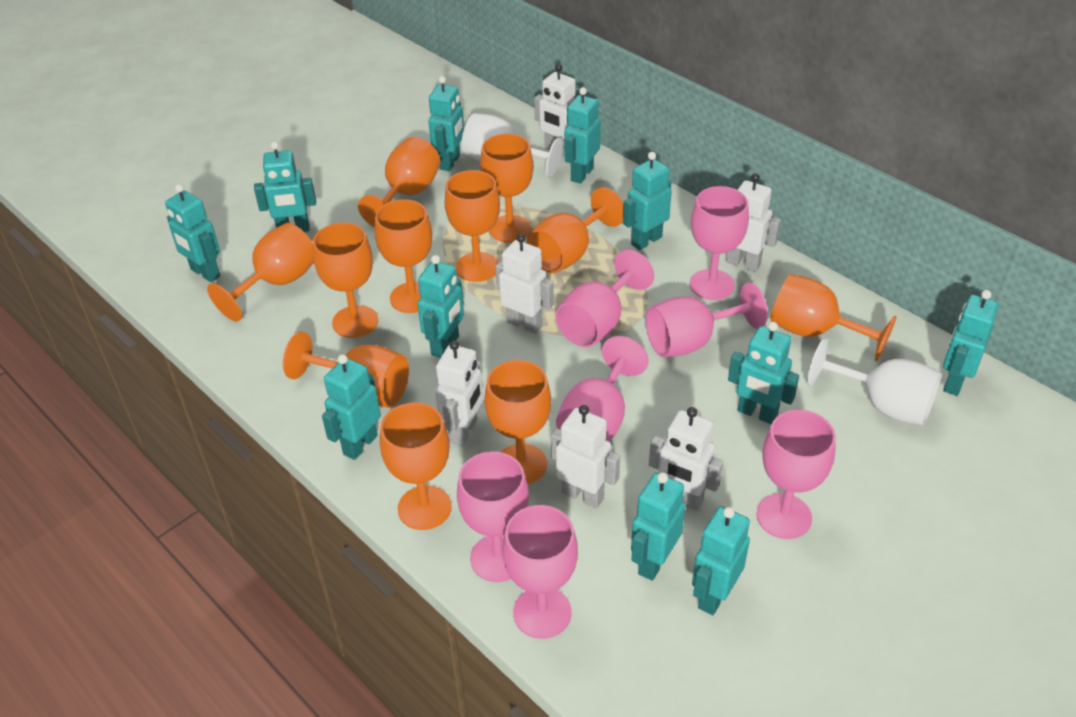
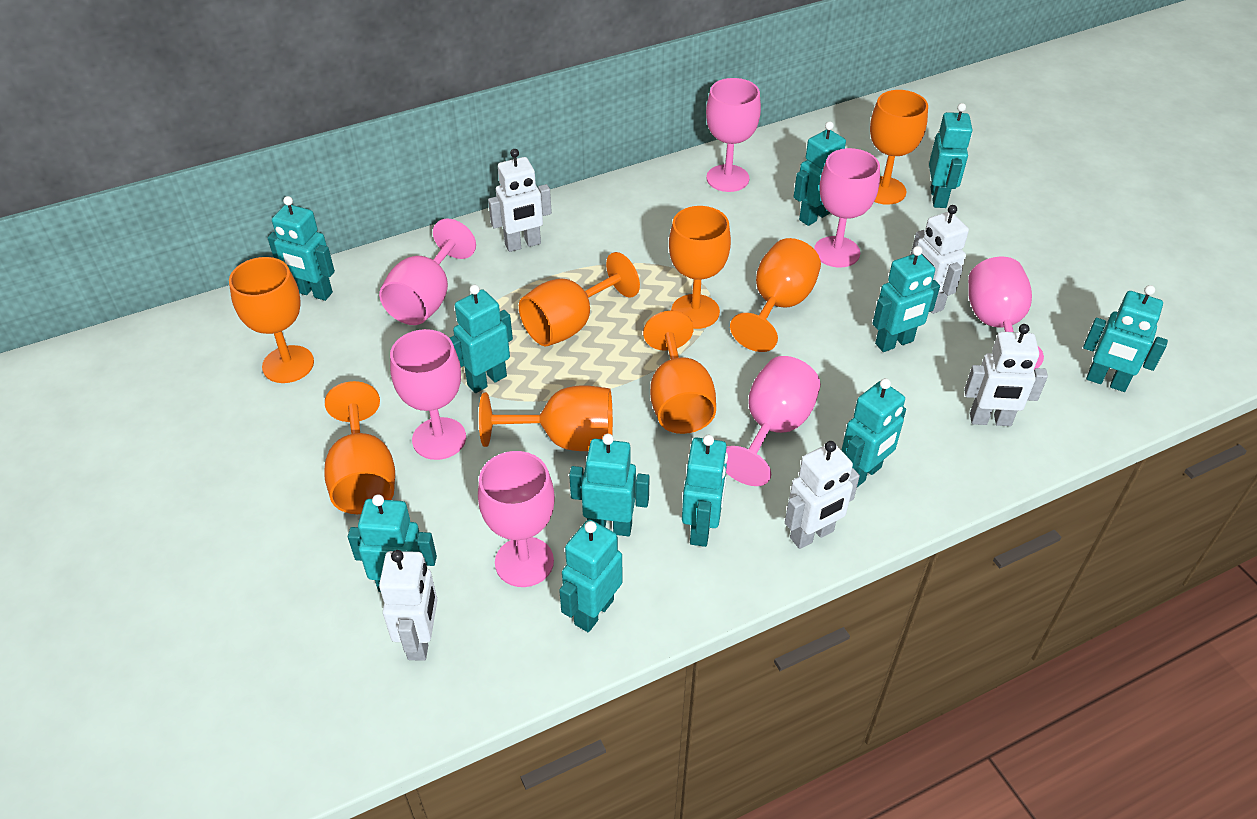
orange goblet: 11 -> 8
white goblet: 2 -> 0
white robot: 6 -> 5

